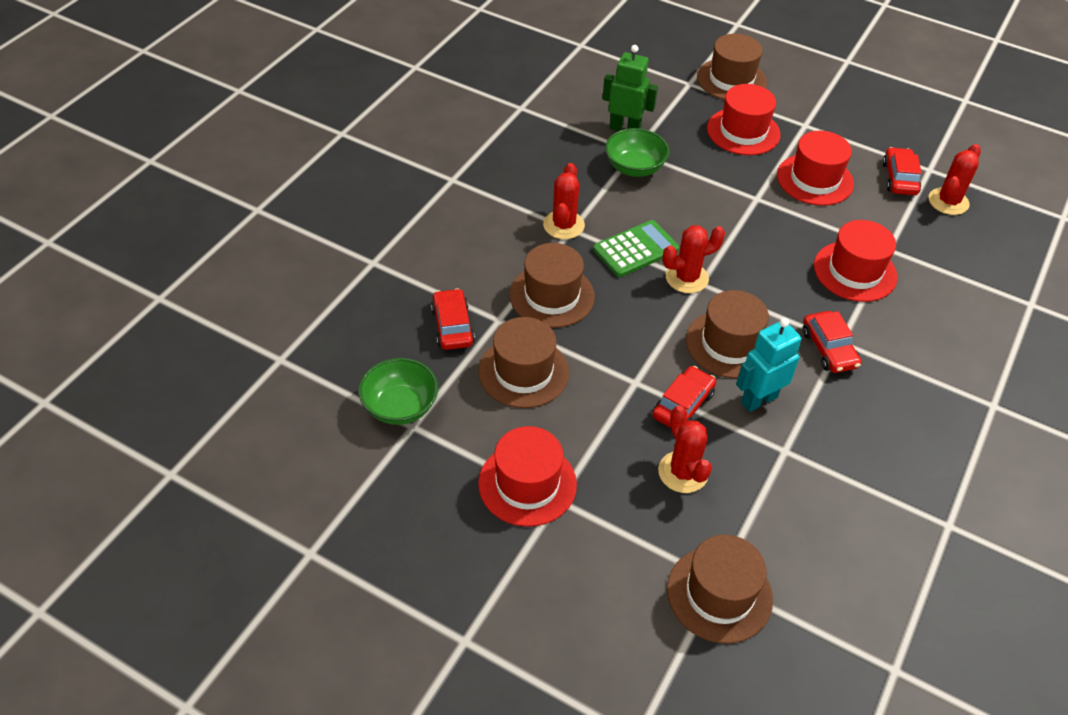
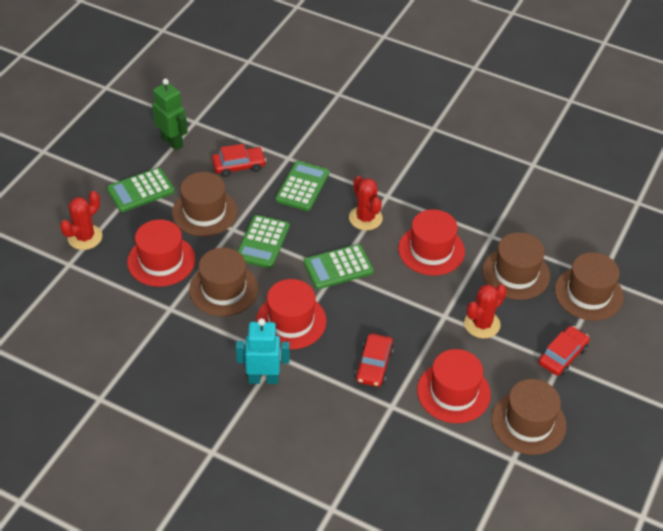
green bowl: 2 -> 0
green calculator: 1 -> 4
red cactus: 4 -> 3
red car: 4 -> 3

